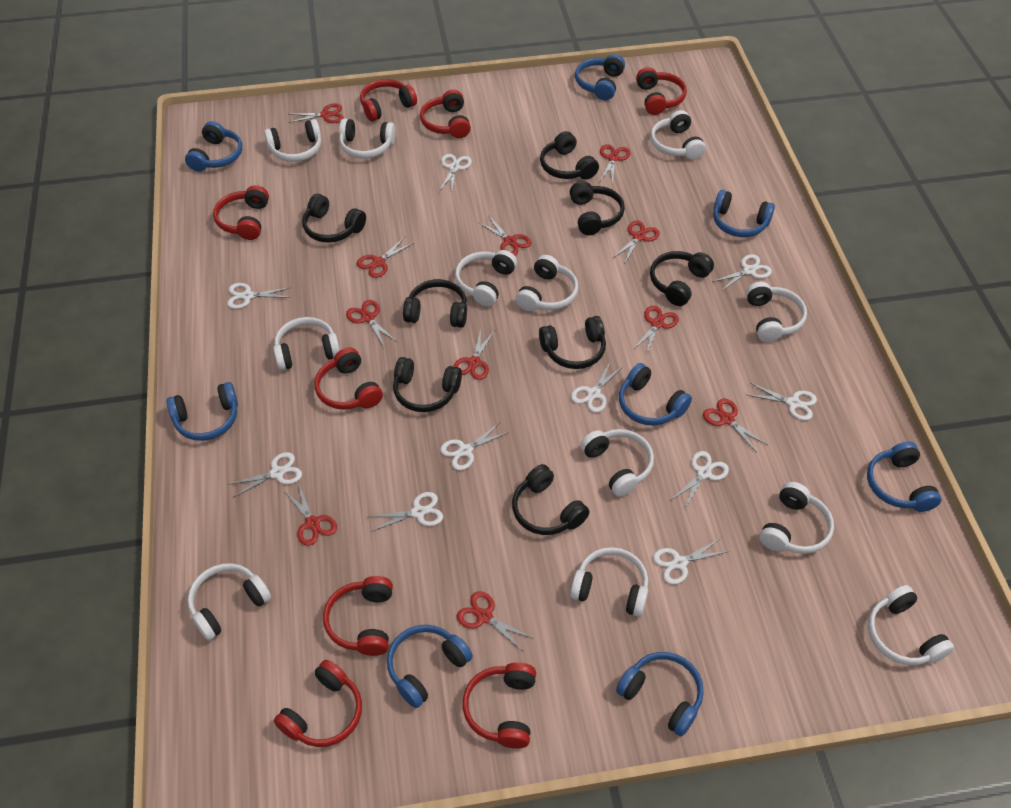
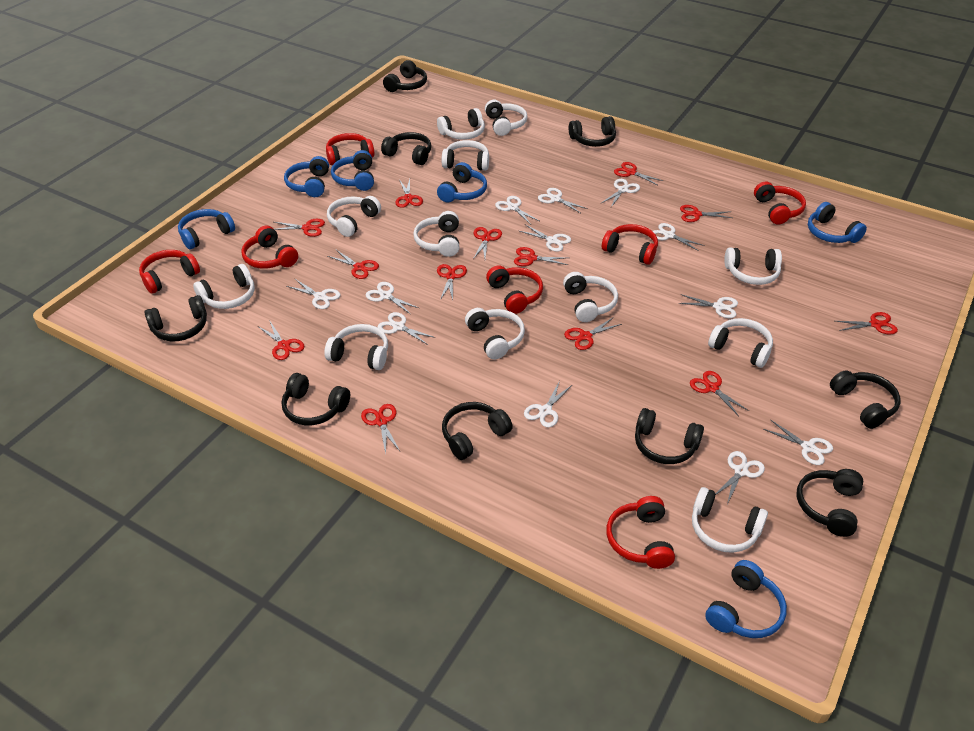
black headphones: 8 -> 9
blue headphones: 8 -> 6
red headphones: 8 -> 7
red scissors: 11 -> 13
white scissors: 10 -> 12

